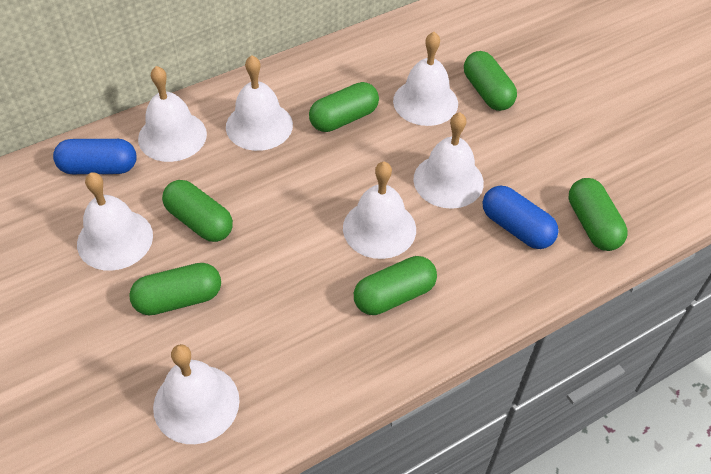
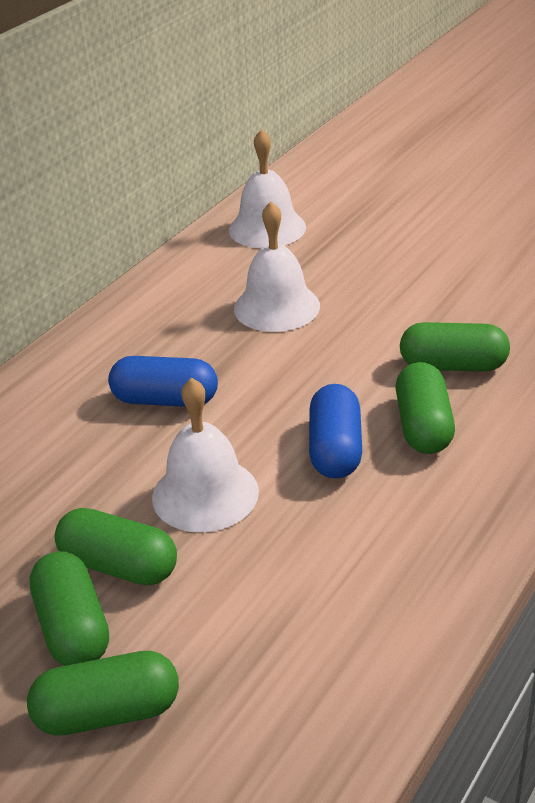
green capsule: 6 -> 5
white bell: 7 -> 3

